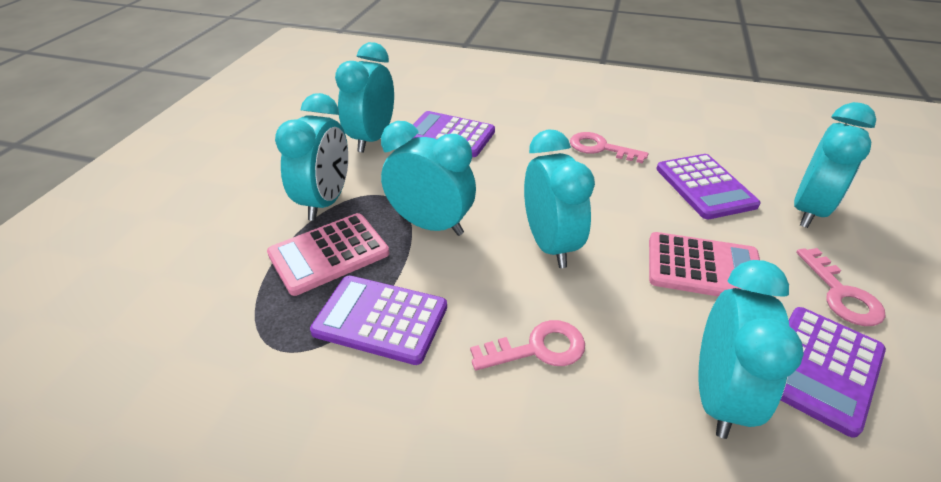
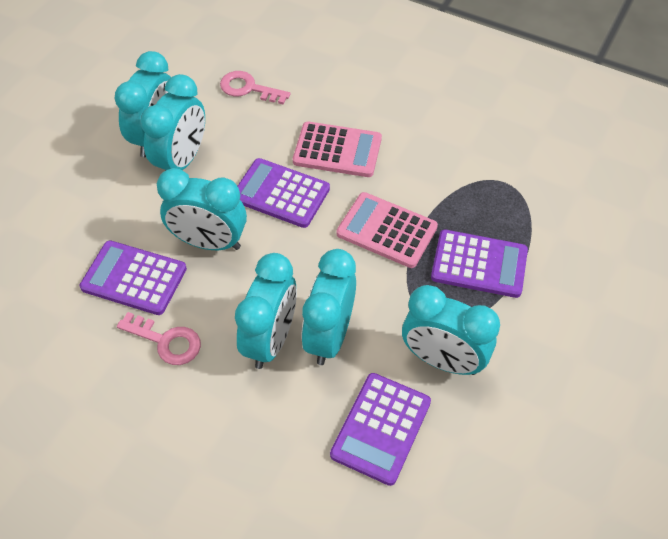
pink key: 3 -> 2

